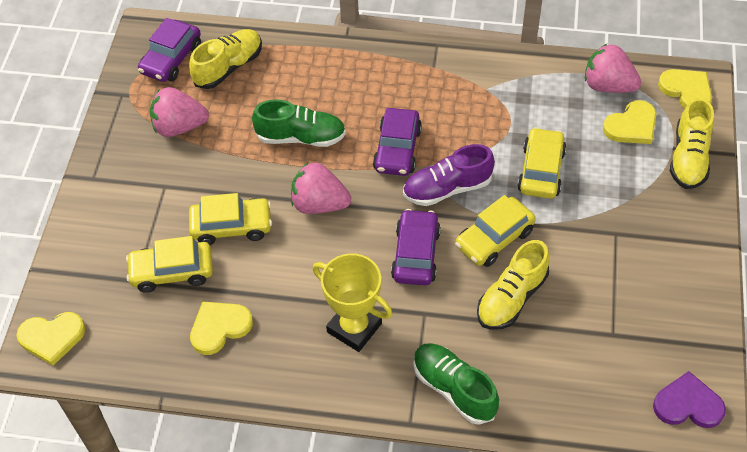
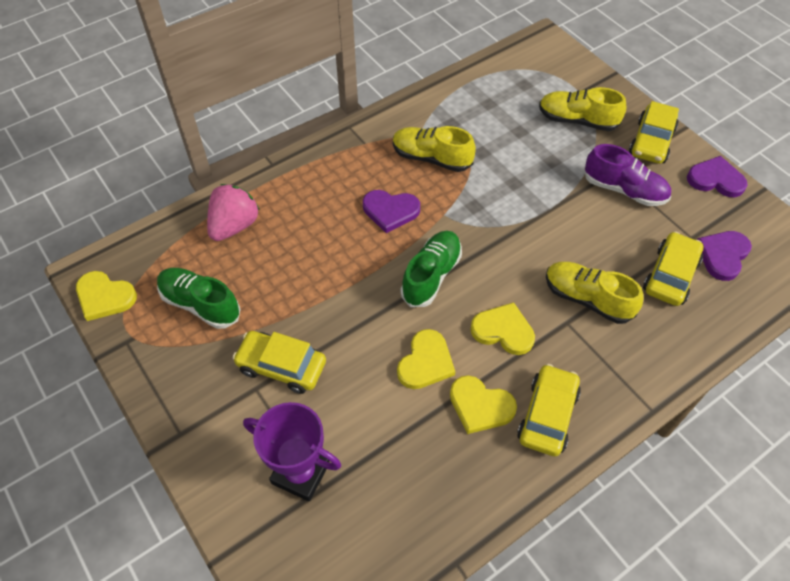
pink strawberry: 3 -> 1
purple car: 3 -> 0
purple heart: 1 -> 3
purple trophy: 0 -> 1
yellow trophy: 1 -> 0

